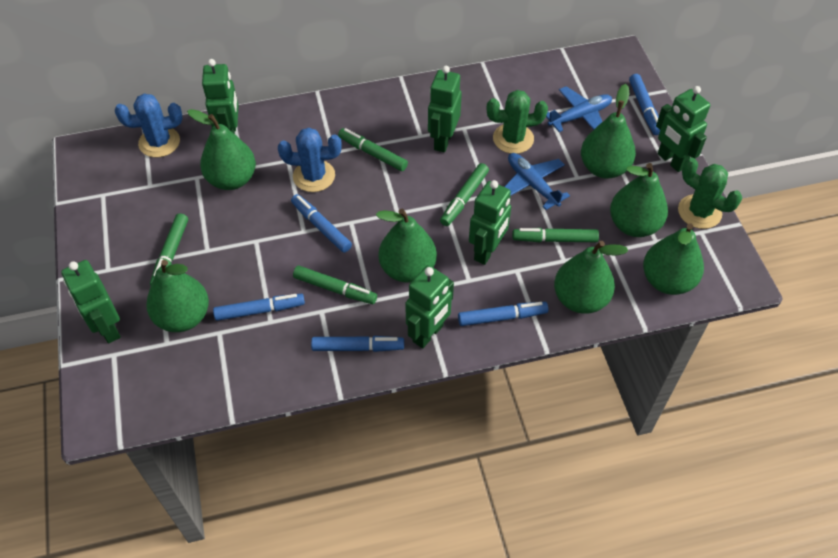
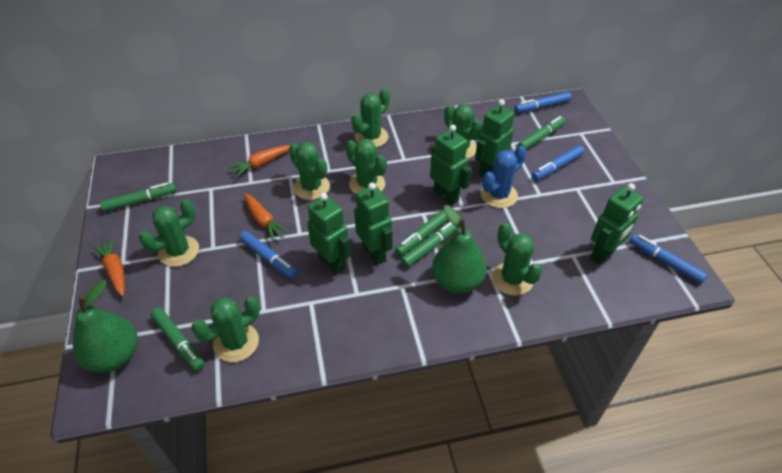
blue cactus: 2 -> 1
blue marker: 5 -> 4
blue plane: 2 -> 0
green cactus: 2 -> 7
green pear: 7 -> 2
green robot: 6 -> 5
orange carrot: 0 -> 3

